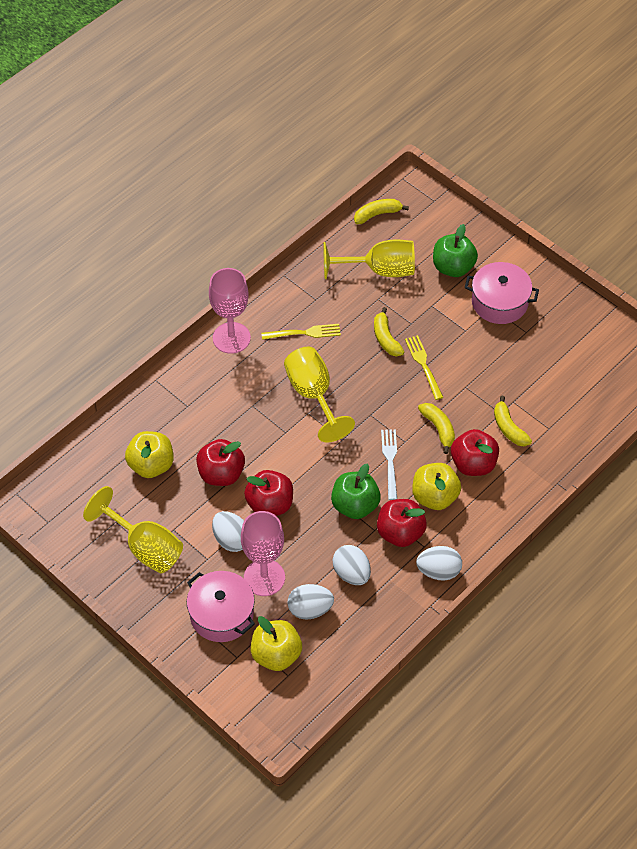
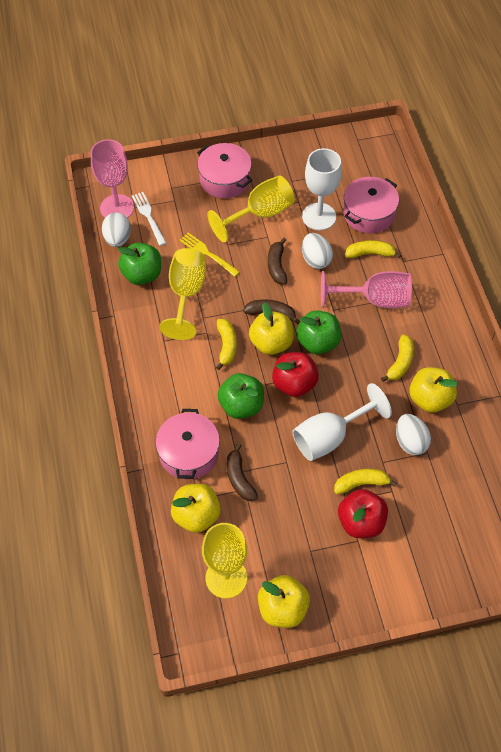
brown banana: 0 -> 3
green apple: 2 -> 3
pink pot: 2 -> 3
red apple: 4 -> 2
white egg: 4 -> 3
white goblet: 0 -> 2
yellow apple: 3 -> 4
yellow fork: 2 -> 1

